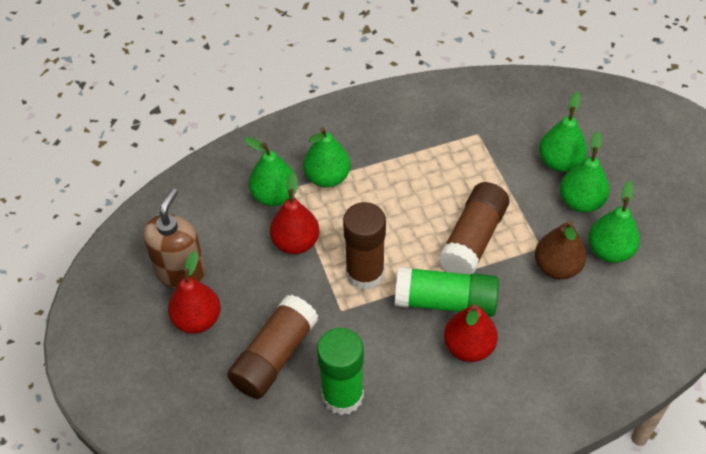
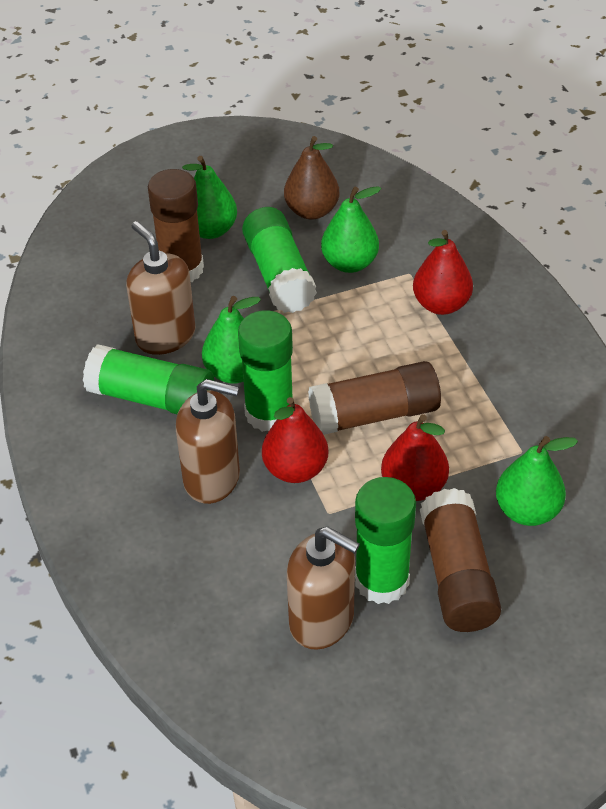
brown soap dispenser: 1 -> 3
green glue stick: 2 -> 4
green pear: 5 -> 4

